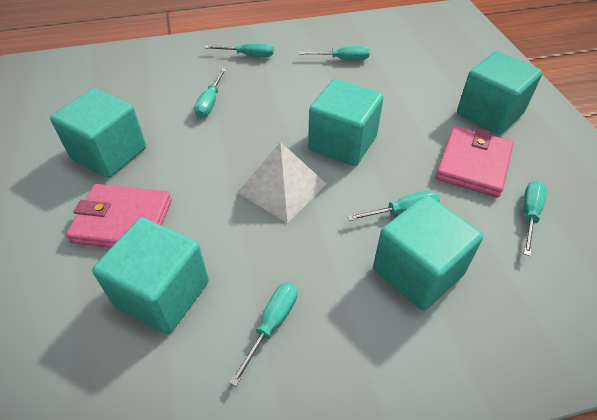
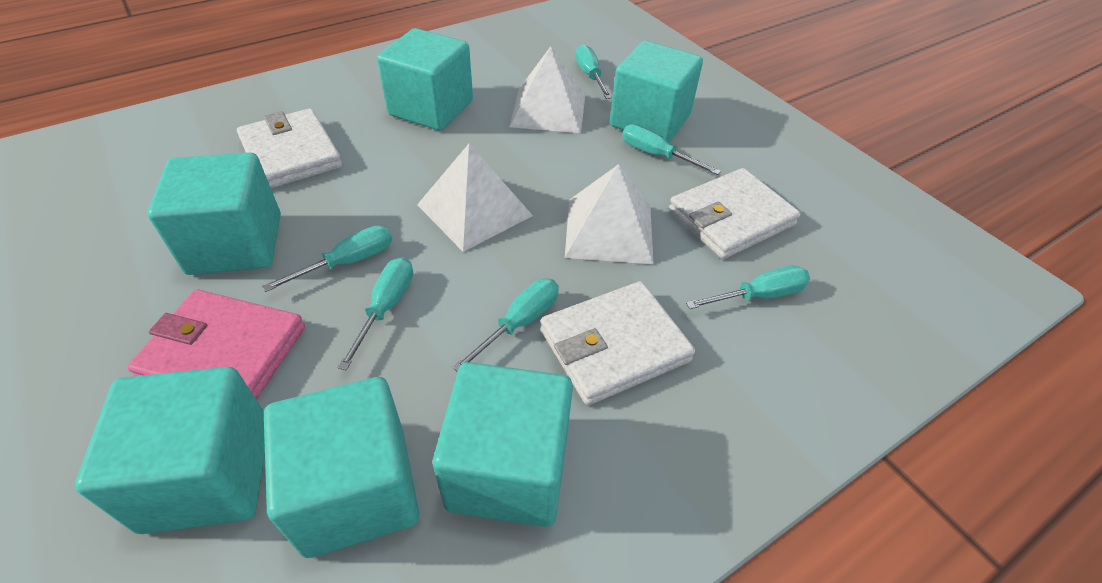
pink wallet: 2 -> 1
turquoise cube: 5 -> 6
white pyramid: 1 -> 3
white wallet: 0 -> 3

